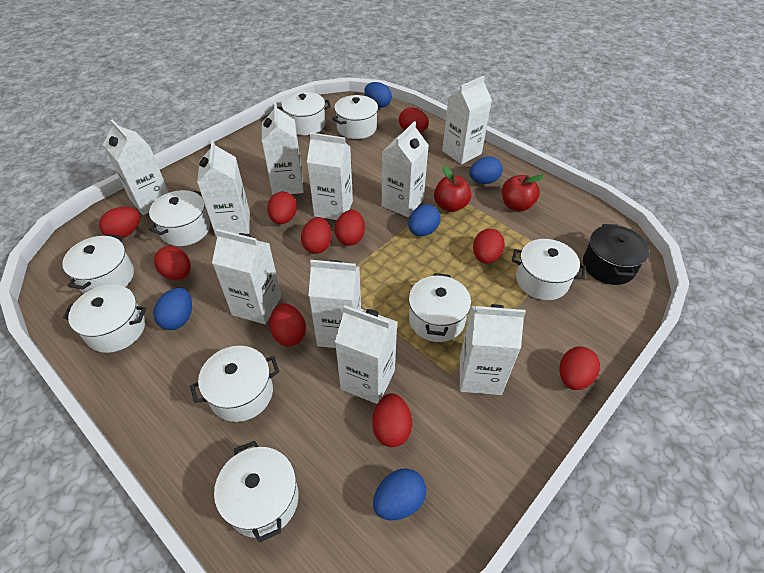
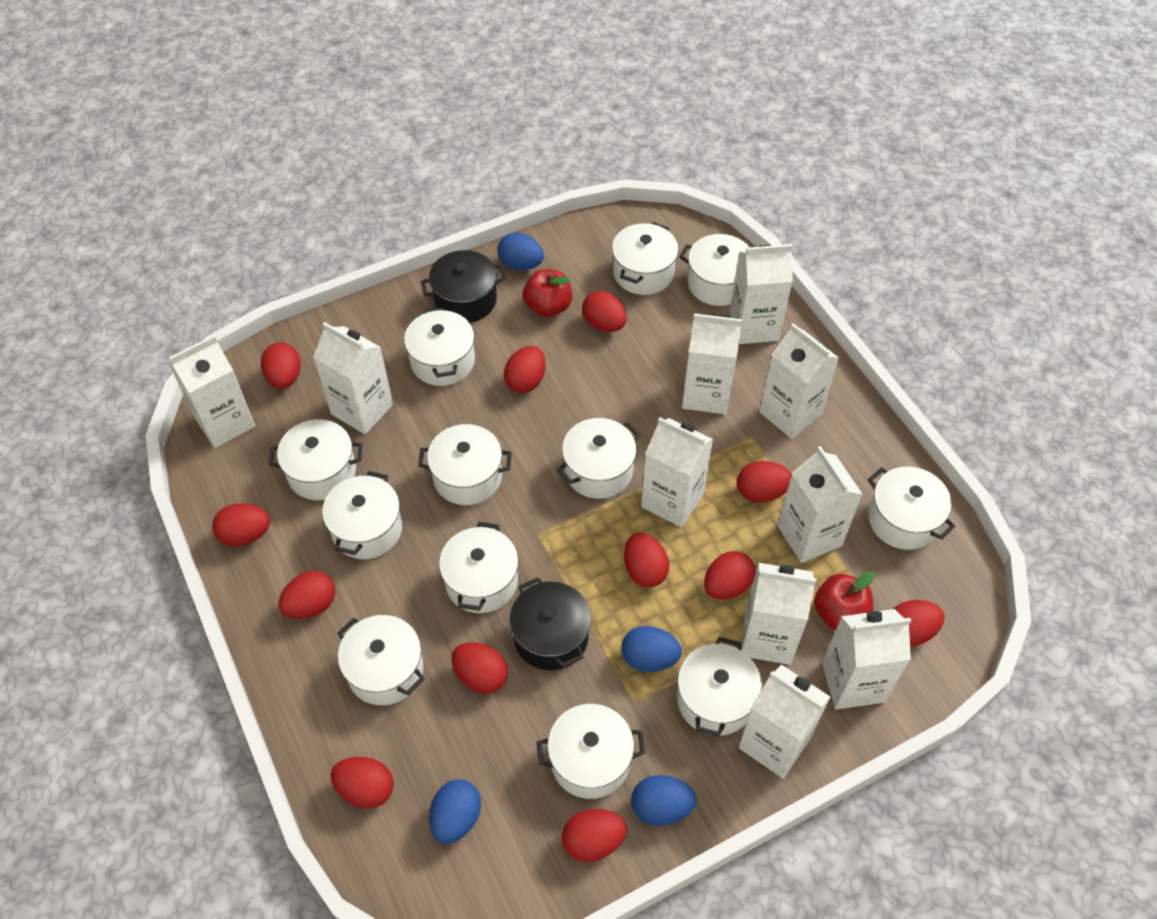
black pot: 1 -> 2
blue egg: 5 -> 4
red egg: 10 -> 12
white pot: 9 -> 12

